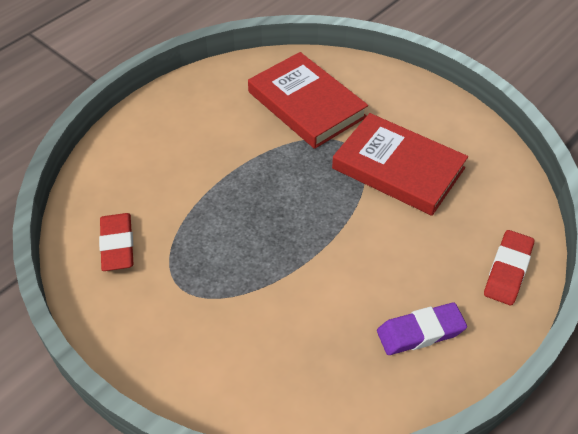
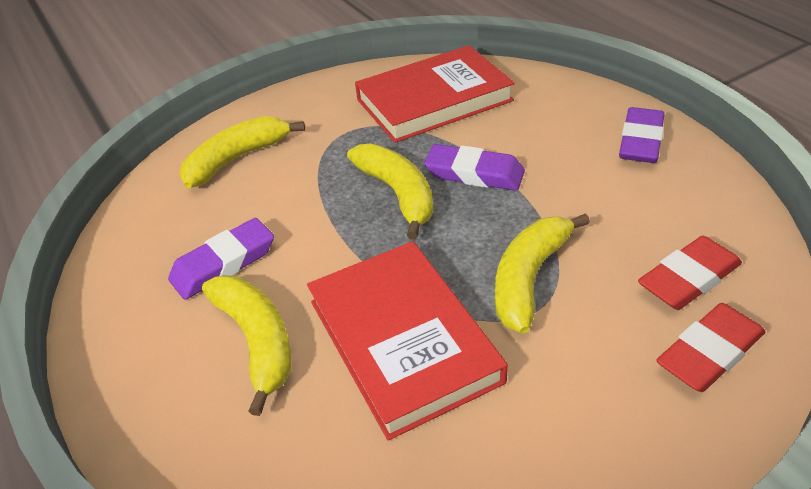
purple eraser: 1 -> 3
yellow banana: 0 -> 4

